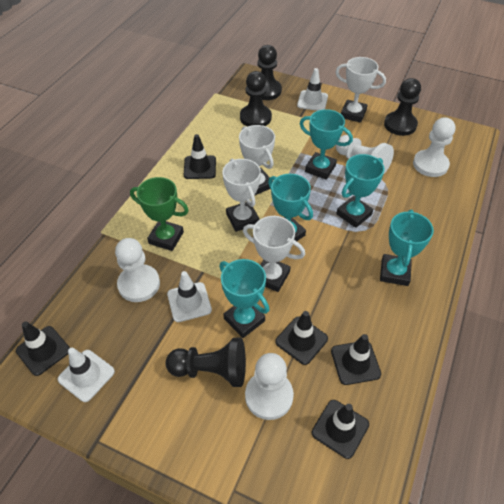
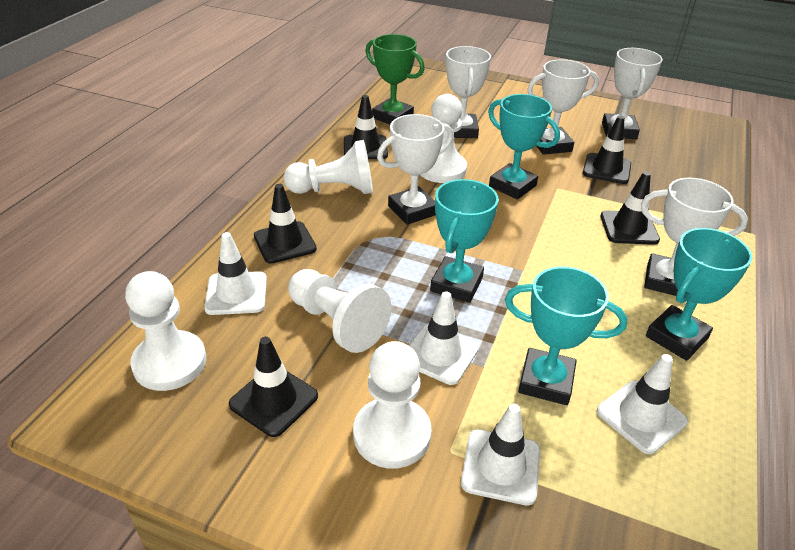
black pawn: 4 -> 0
turquoise trophy: 5 -> 4
white pawn: 4 -> 5
white traffic cone: 3 -> 4
white trophy: 4 -> 5

